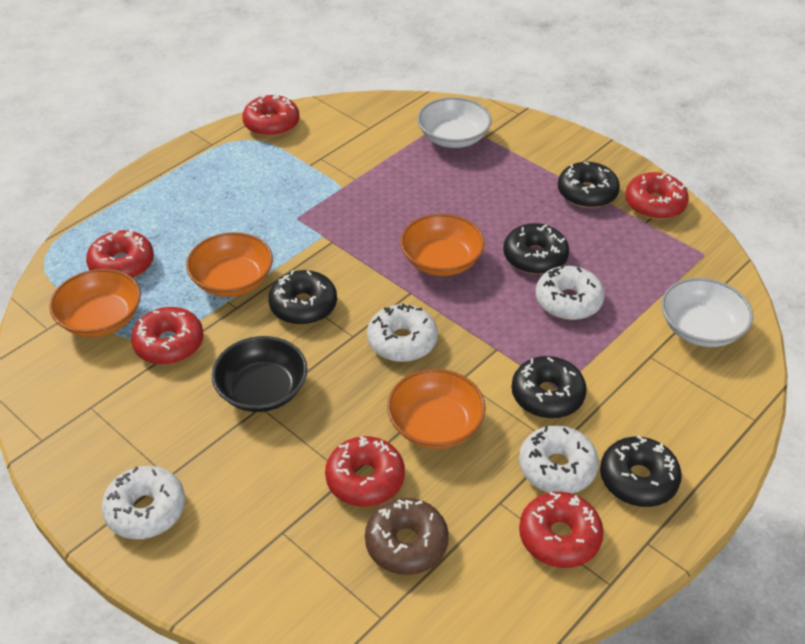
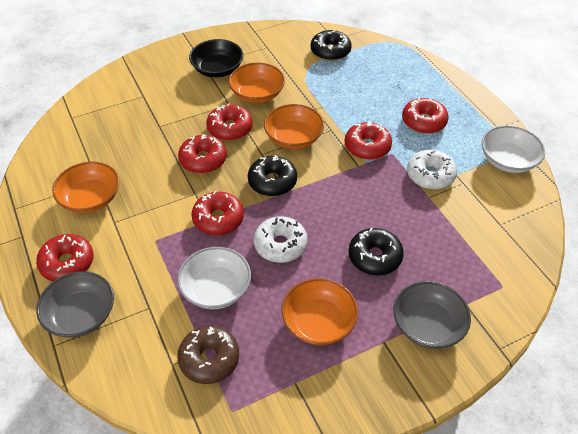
black donut: 5 -> 3
grey bowl: 0 -> 2
white donut: 4 -> 2

